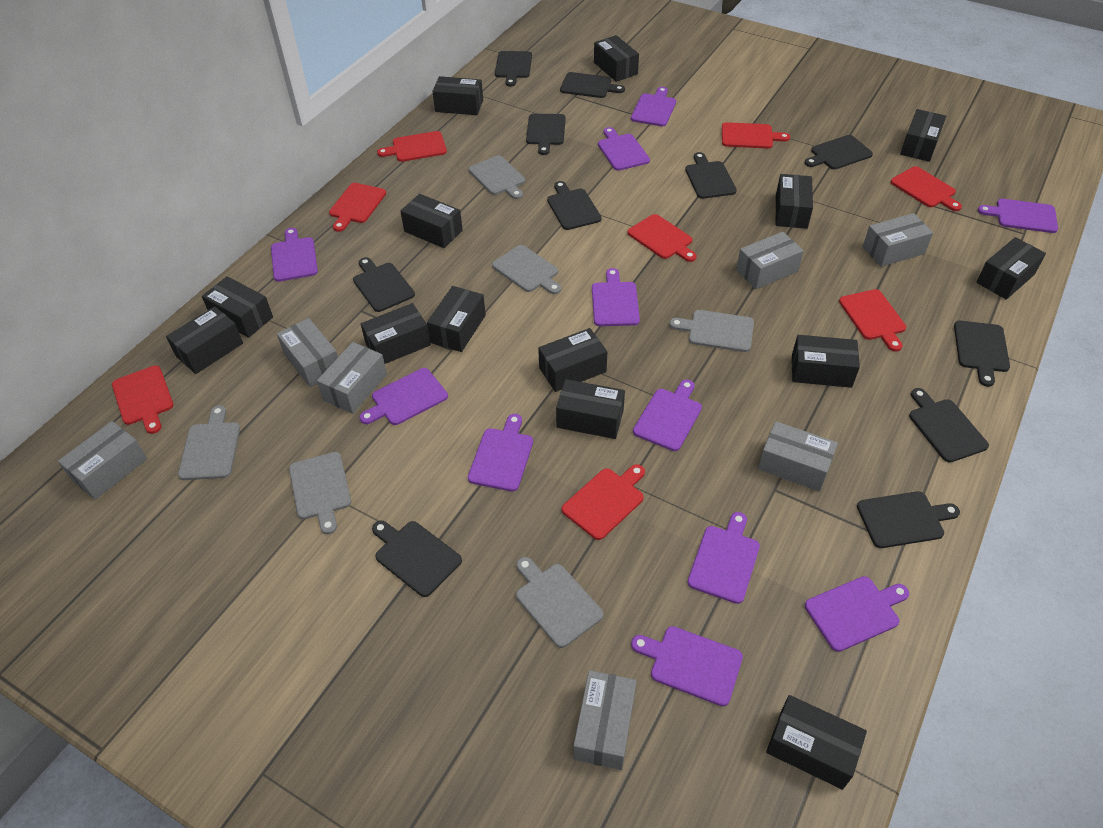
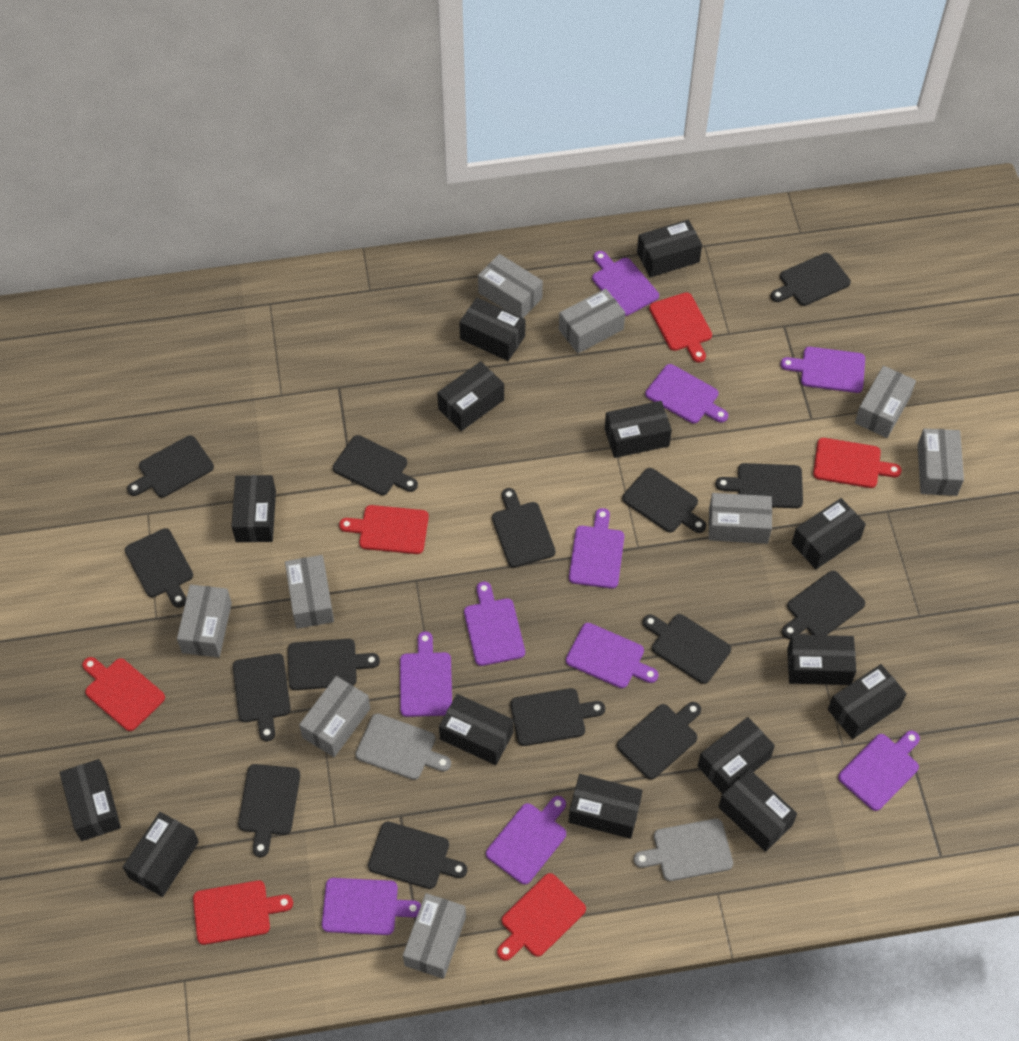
black cutting board: 11 -> 15
grey box: 7 -> 9
grey cutting board: 6 -> 2
purple cutting board: 11 -> 10
red cutting board: 8 -> 6

